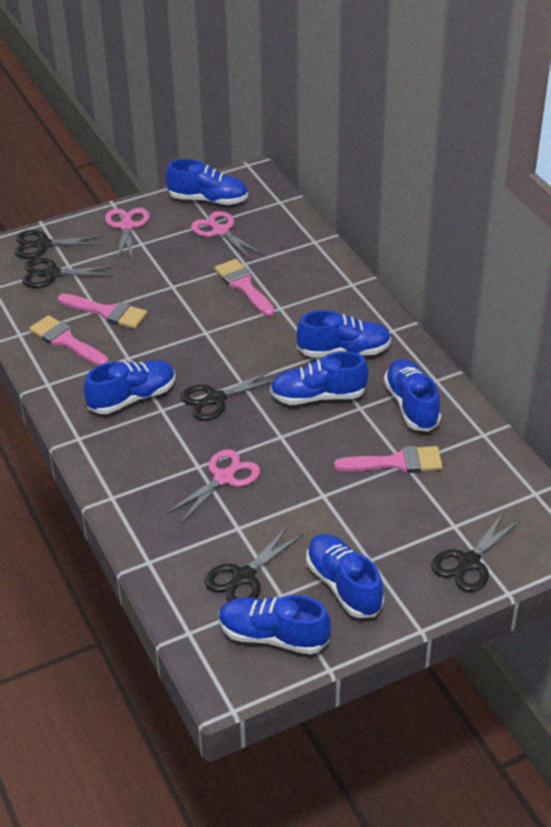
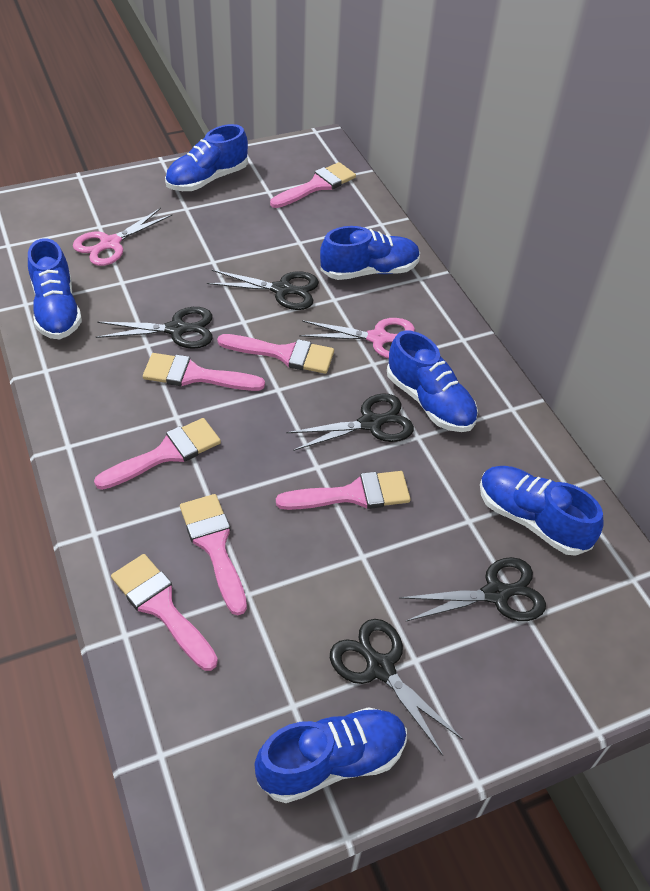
blue shoe: 7 -> 6
pink brush: 4 -> 7
pink scissors: 3 -> 2

